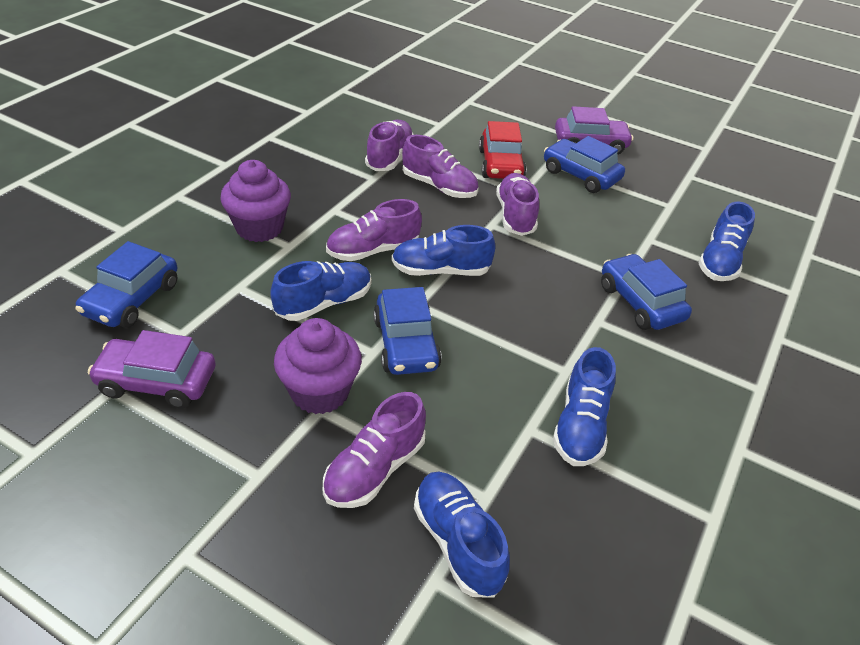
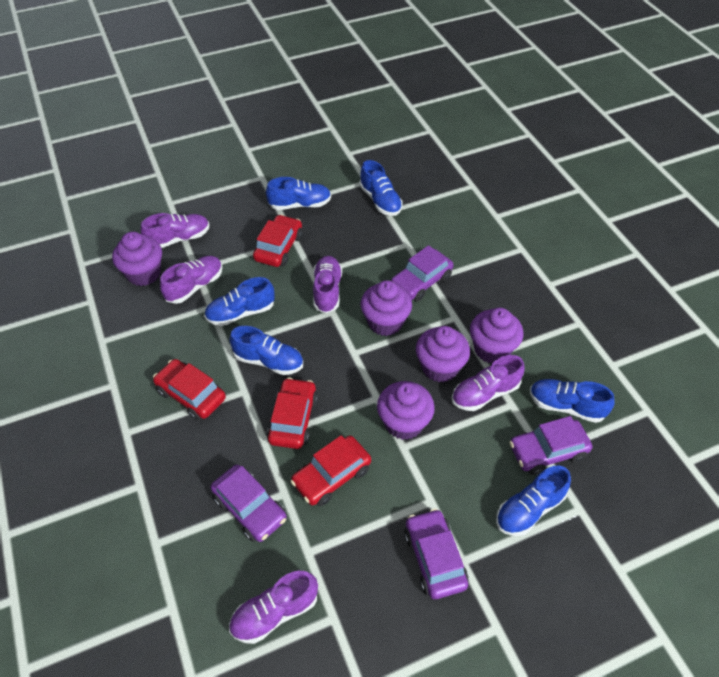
blue car: 4 -> 0
blue shoe: 5 -> 6
purple car: 2 -> 4
purple cupcake: 2 -> 5
red car: 1 -> 4

